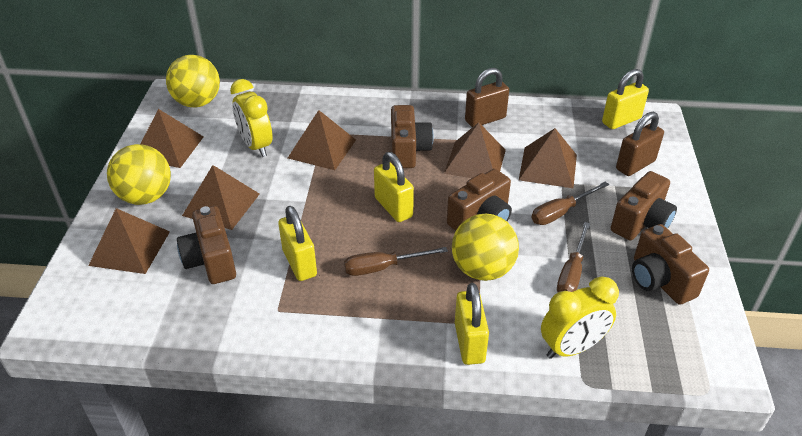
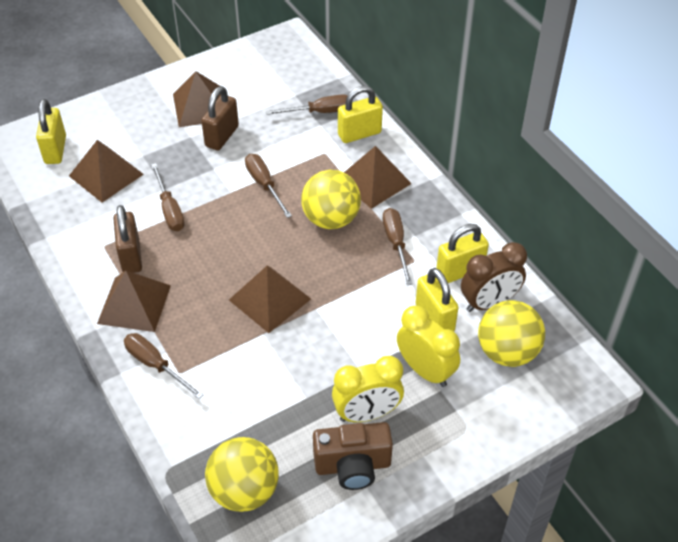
brown camera: 5 -> 1
brown clock: 0 -> 1
brown pyramid: 6 -> 5
brown screwdriver: 3 -> 5

